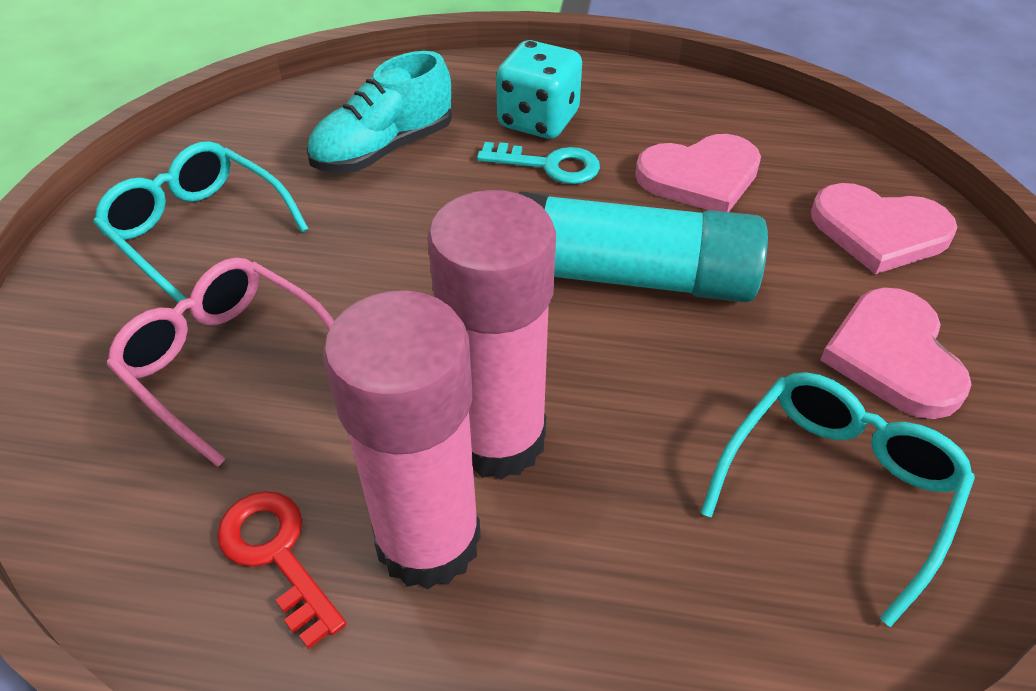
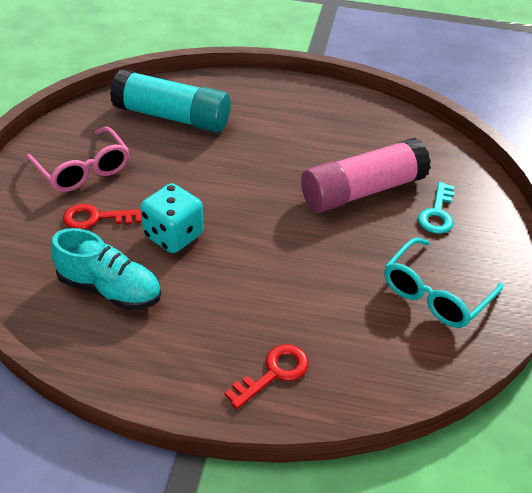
pink glue stick: 2 -> 1
pink heart: 3 -> 0
red key: 1 -> 2
turquoise glasses: 2 -> 1

